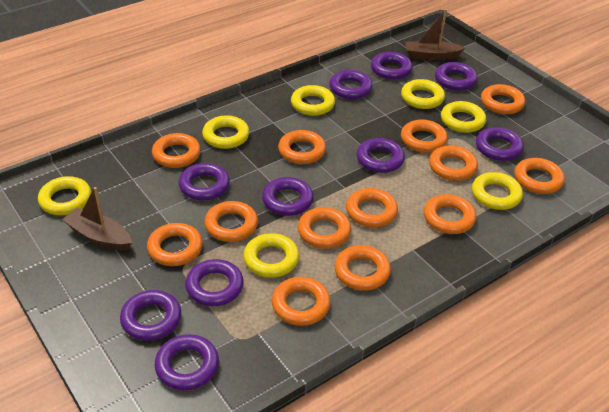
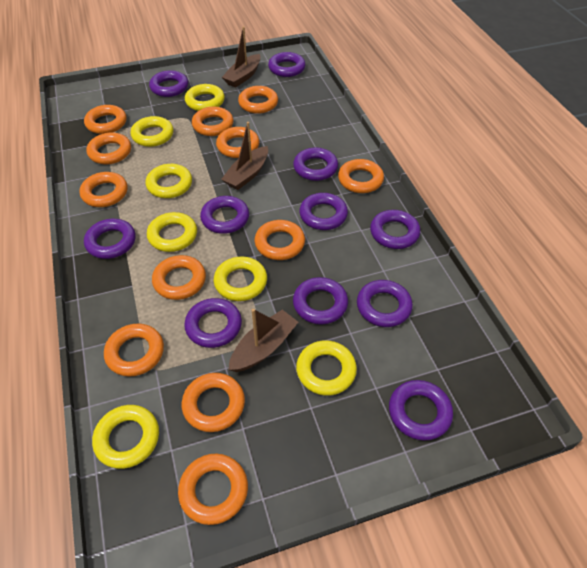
brown boat: 2 -> 3
orange ring: 13 -> 12
purple ring: 10 -> 11

